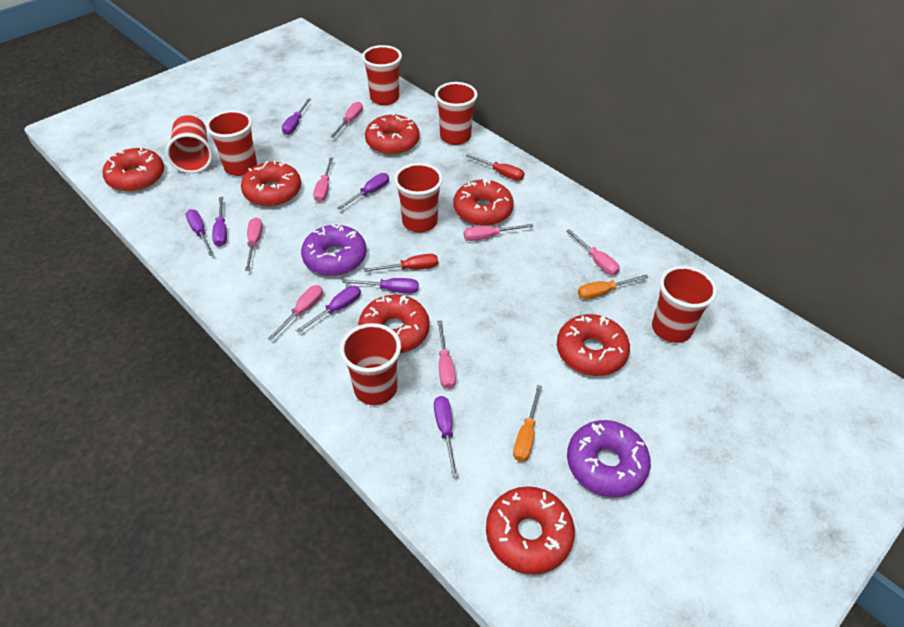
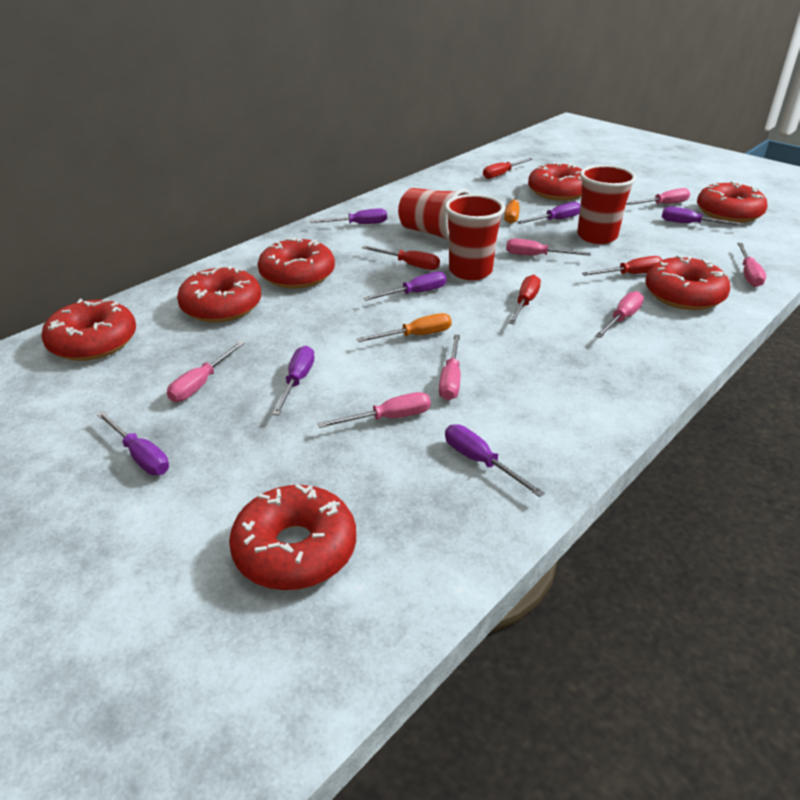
purple donut: 2 -> 0
red cup: 7 -> 3
red screwdriver: 2 -> 4

